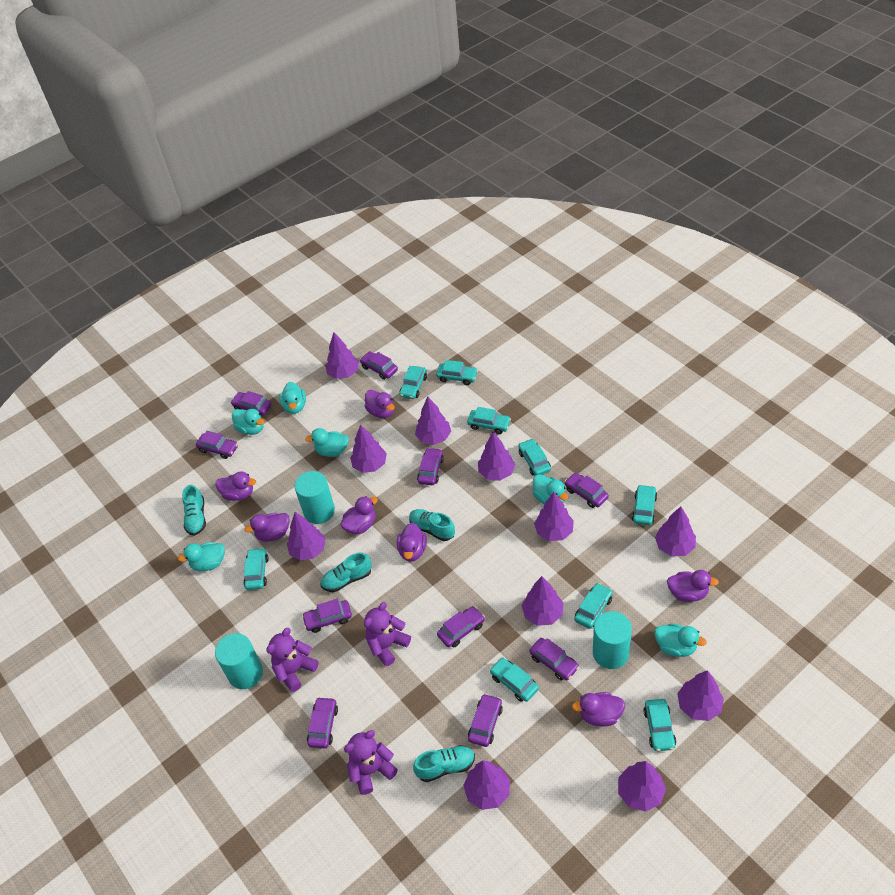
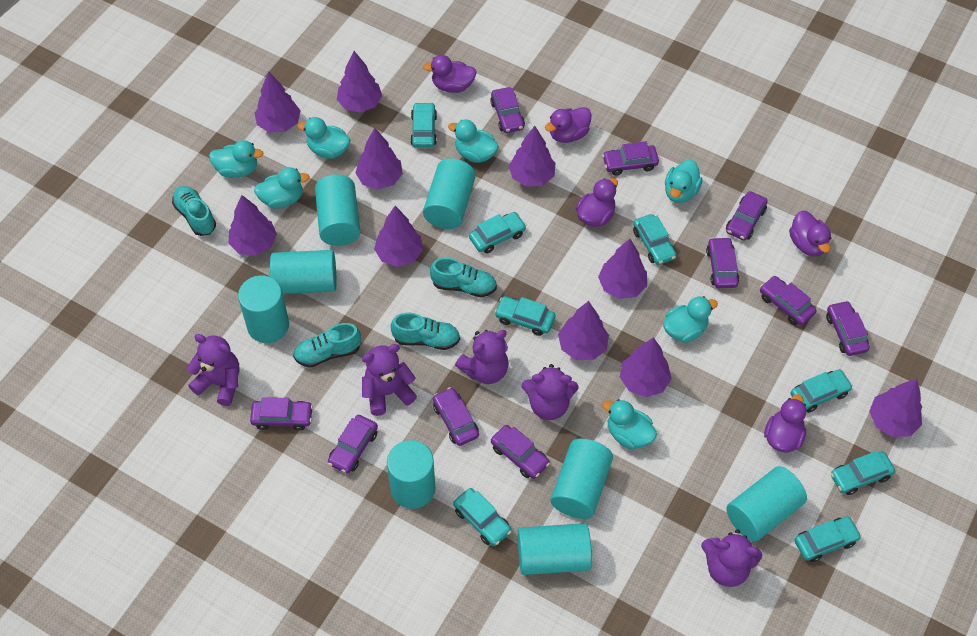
purple duck: 7 -> 5
purple teddy bear: 3 -> 5
purple tree: 11 -> 10
turquoise car: 9 -> 8
turquoise cylinder: 3 -> 8
turquoise duck: 6 -> 7

